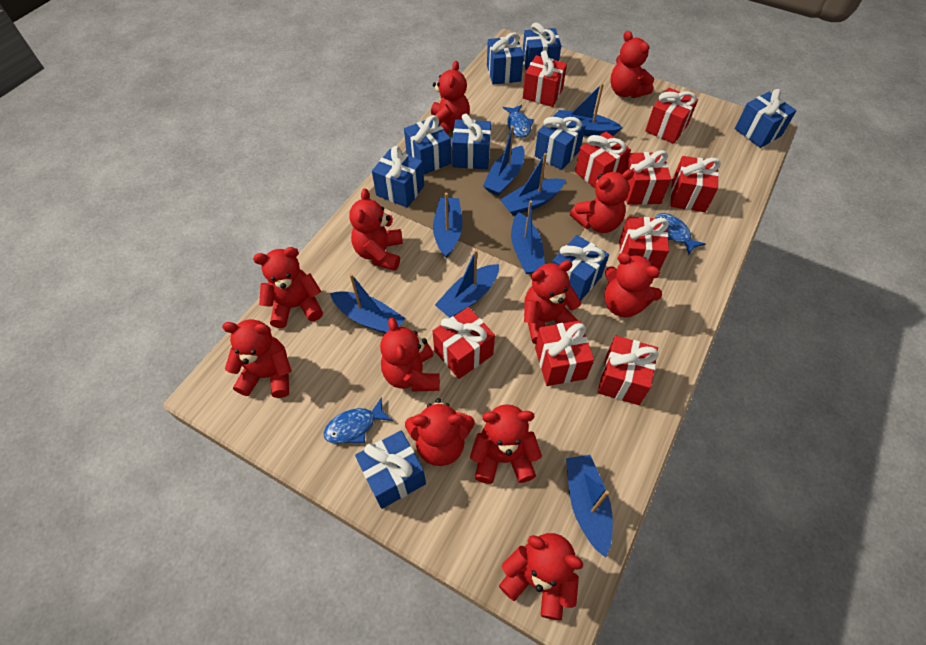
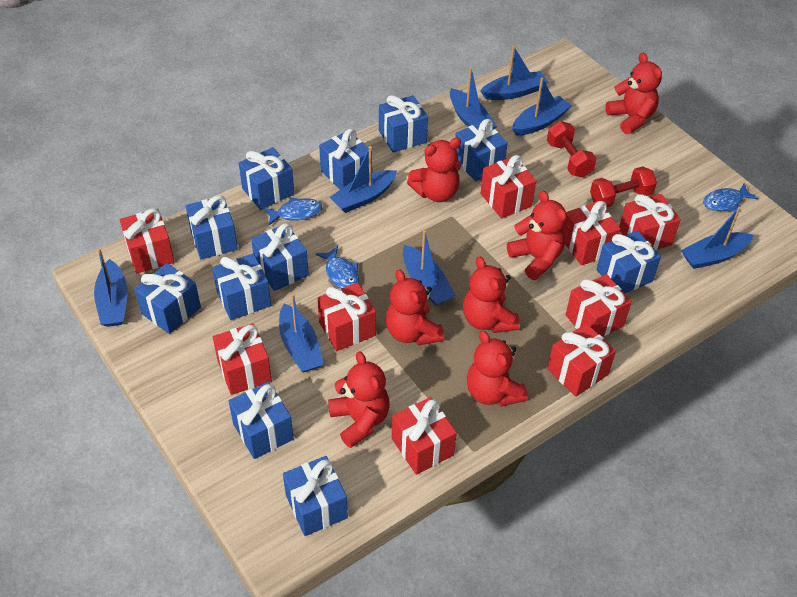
blue gift: 9 -> 11
red dumbbell: 0 -> 2
red teddy bear: 12 -> 7

